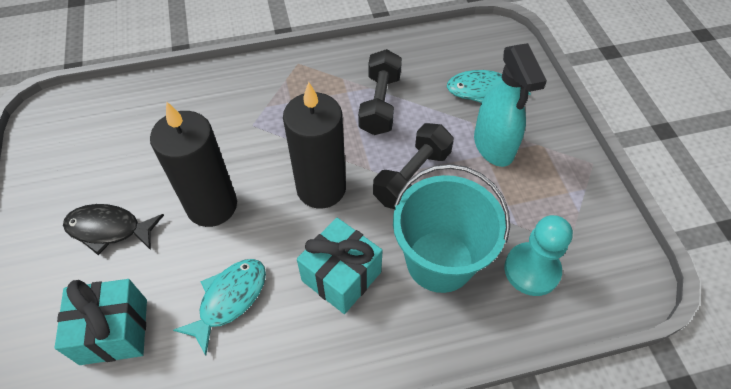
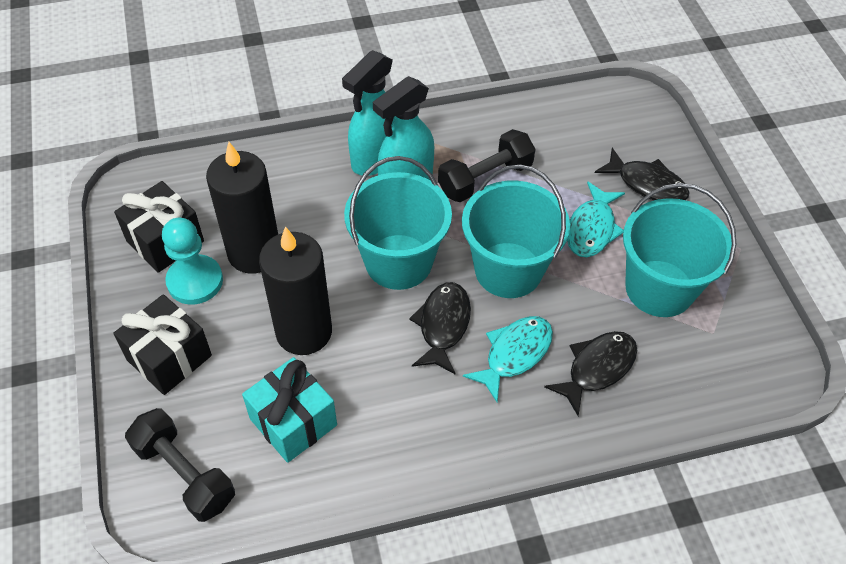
black fish: 1 -> 3
black gift: 0 -> 2
turquoise bucket: 1 -> 3
turquoise gift: 2 -> 1
turquoise spray bottle: 1 -> 2

